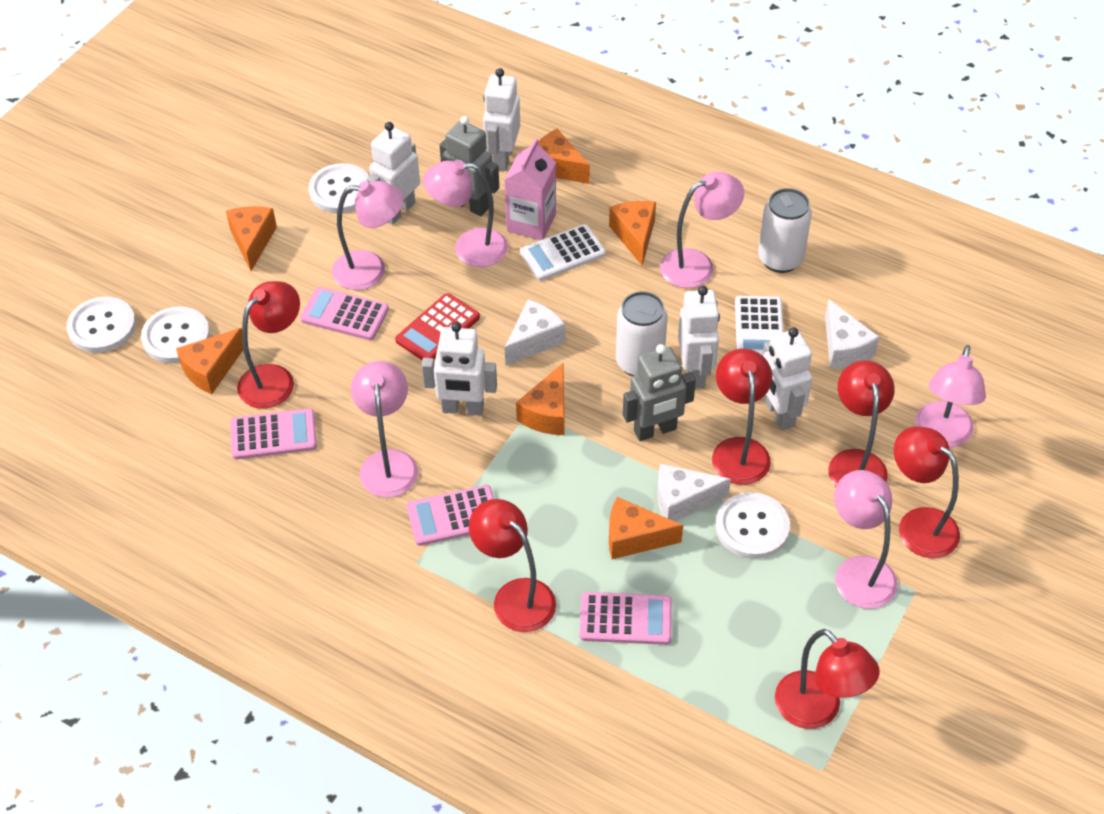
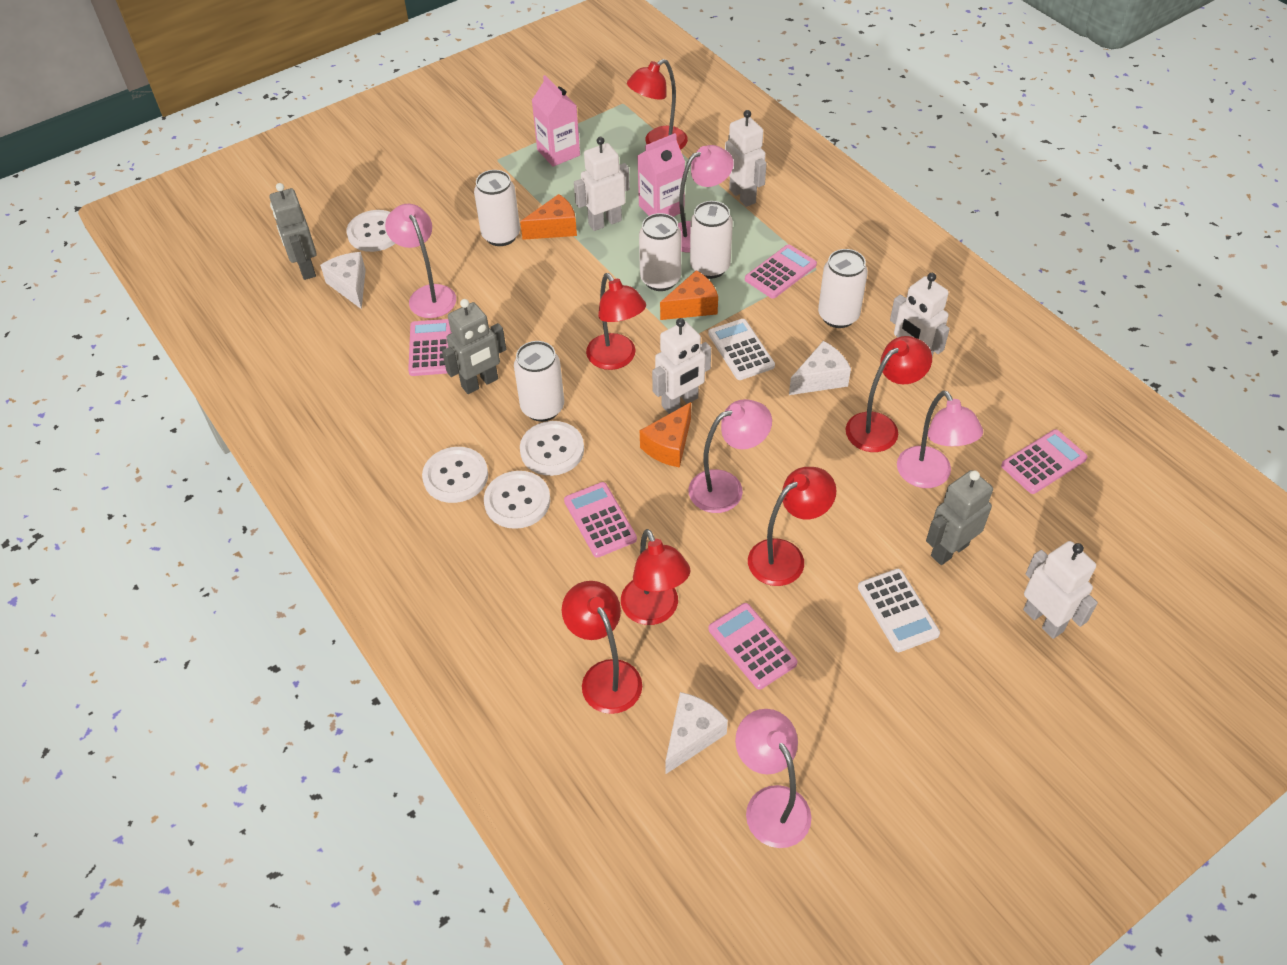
grey robot: 2 -> 3
orange cheese: 6 -> 3
pink calculator: 4 -> 5
pink carton: 1 -> 2
pink lamp: 6 -> 5
red calculator: 1 -> 0
white can: 2 -> 5

